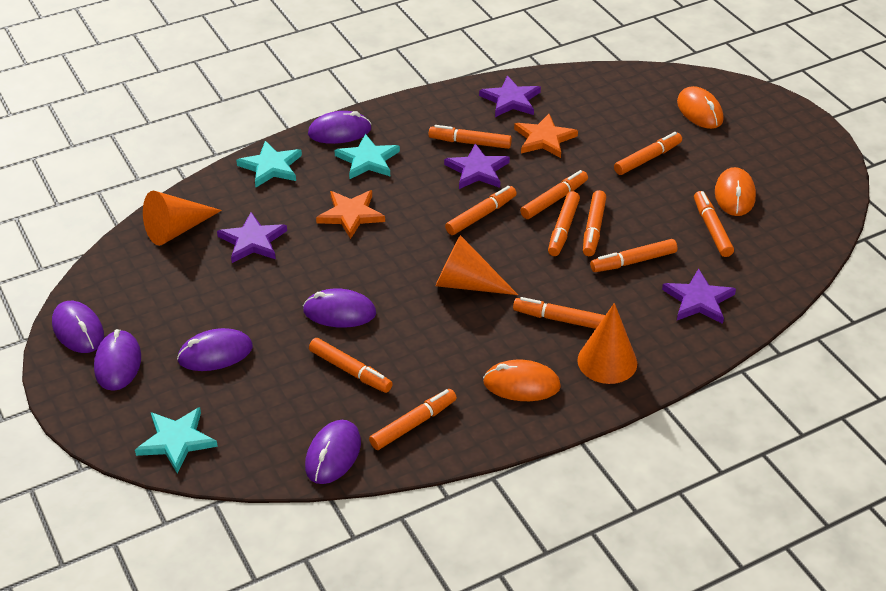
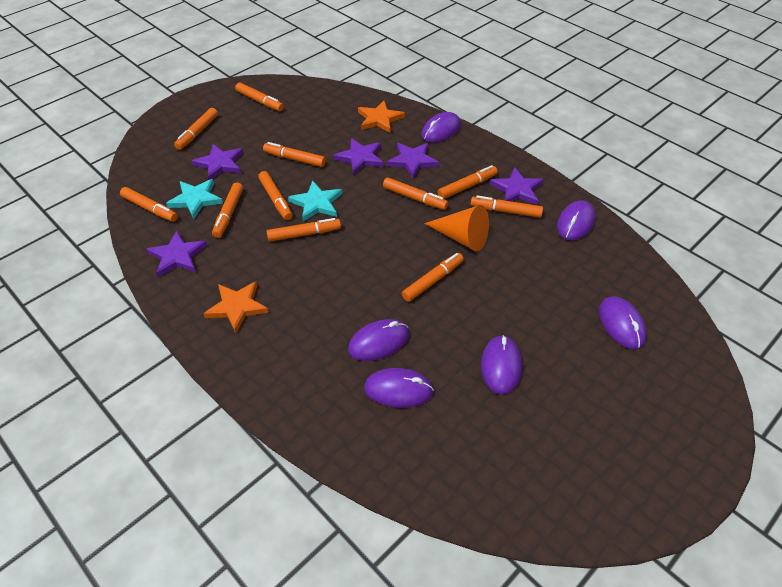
orange cone: 3 -> 1
orange mouse: 3 -> 0
purple star: 4 -> 5
turquoise star: 3 -> 2

